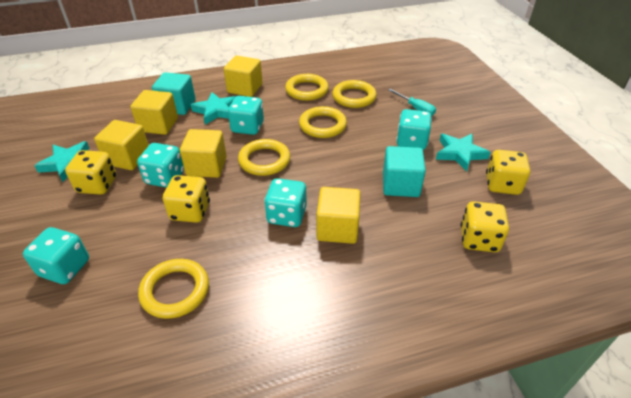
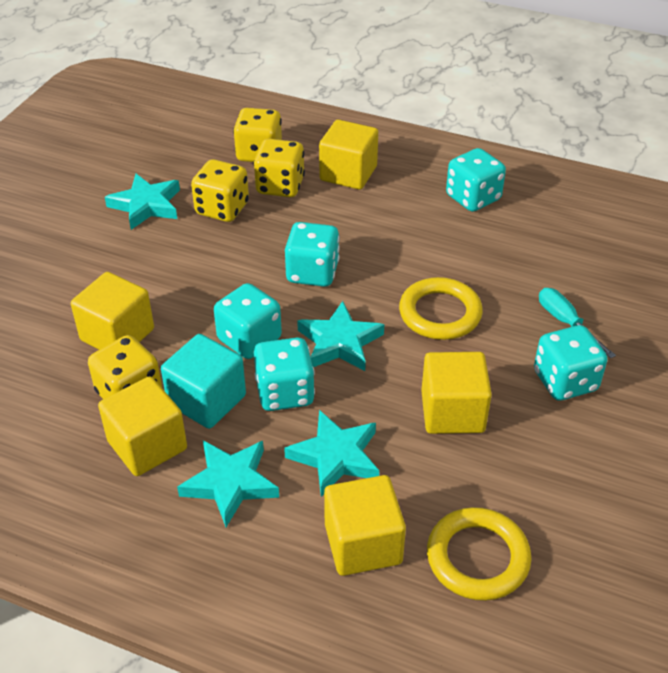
turquoise cube: 2 -> 1
turquoise star: 3 -> 4
yellow ring: 5 -> 2

